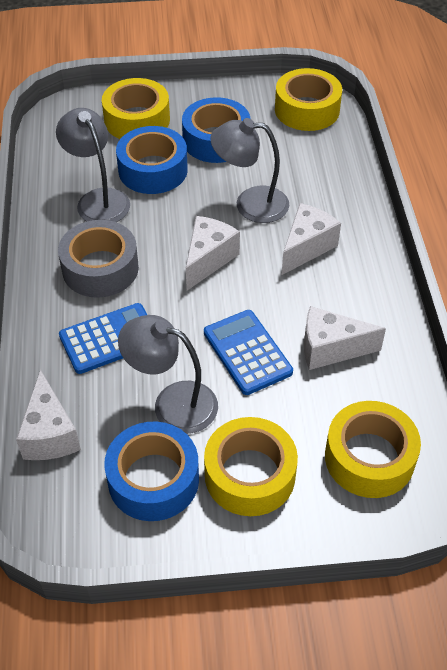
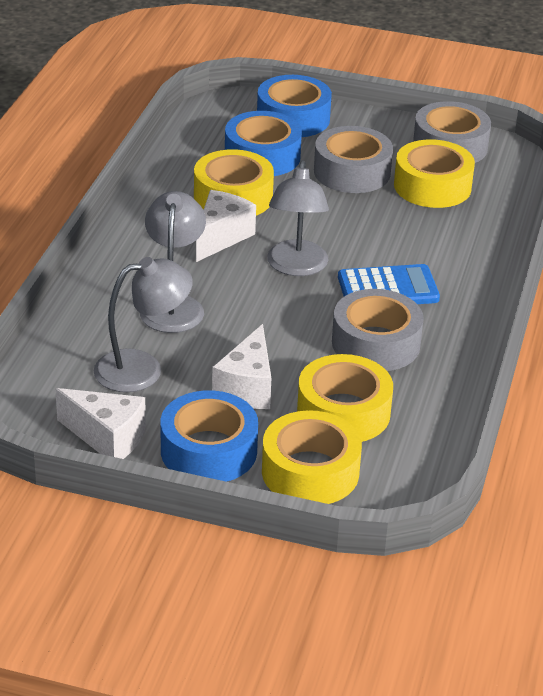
blue calculator: 2 -> 1
grey tape: 1 -> 3
white cheese: 4 -> 3

